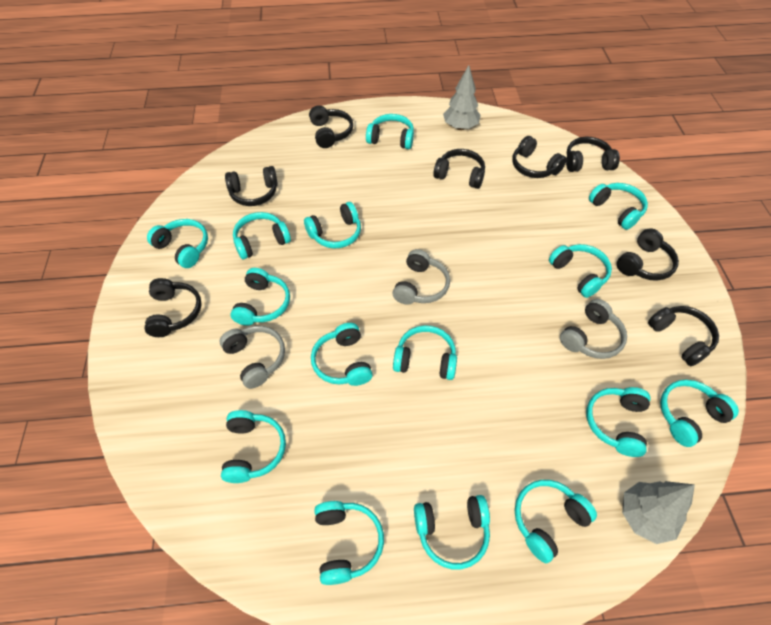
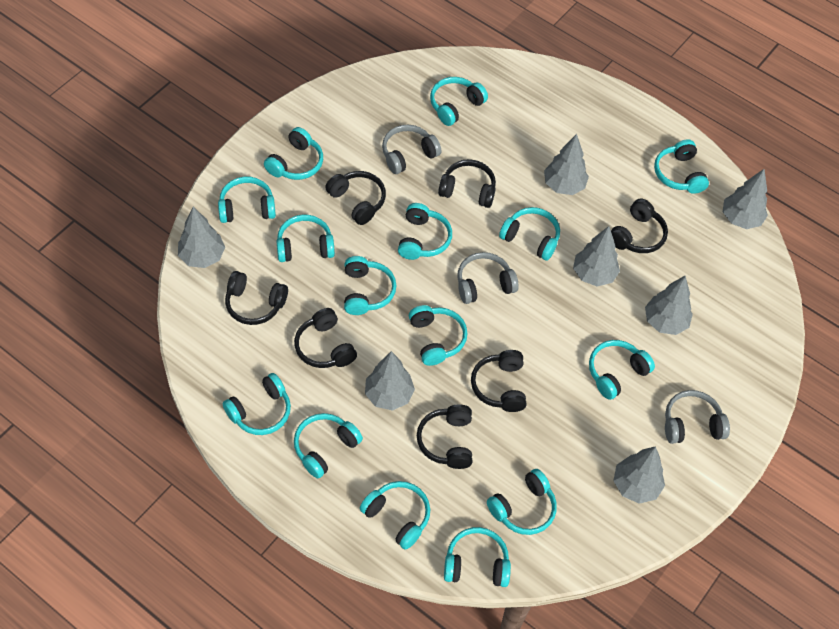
black headphones: 8 -> 7
grey tree: 2 -> 7

